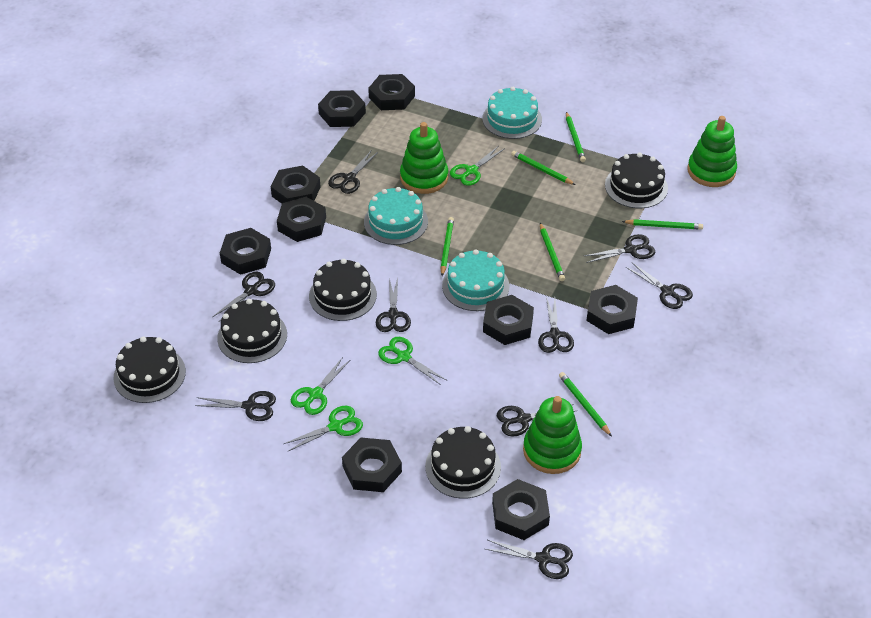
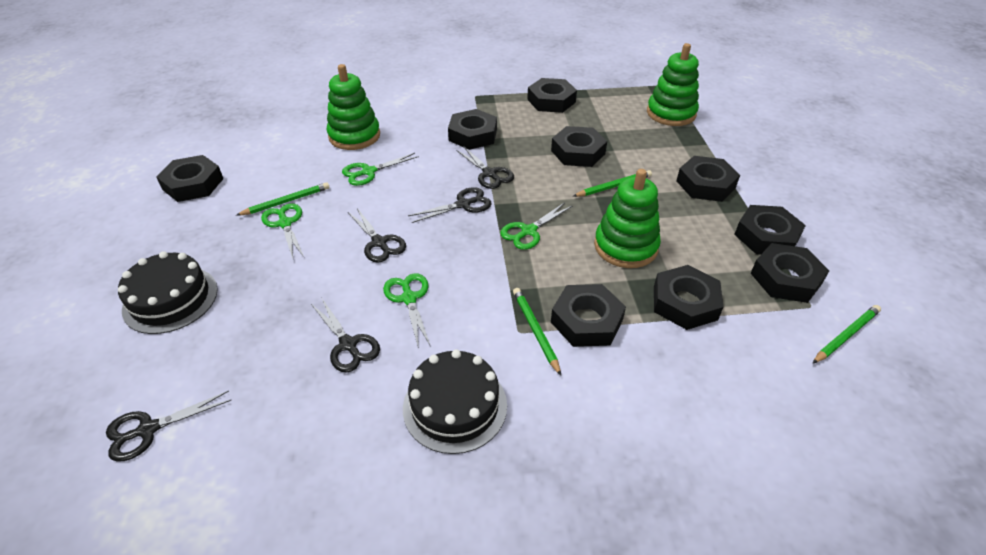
black cake: 5 -> 2
black scissors: 9 -> 5
green pencil: 6 -> 4
turquoise cake: 3 -> 0

